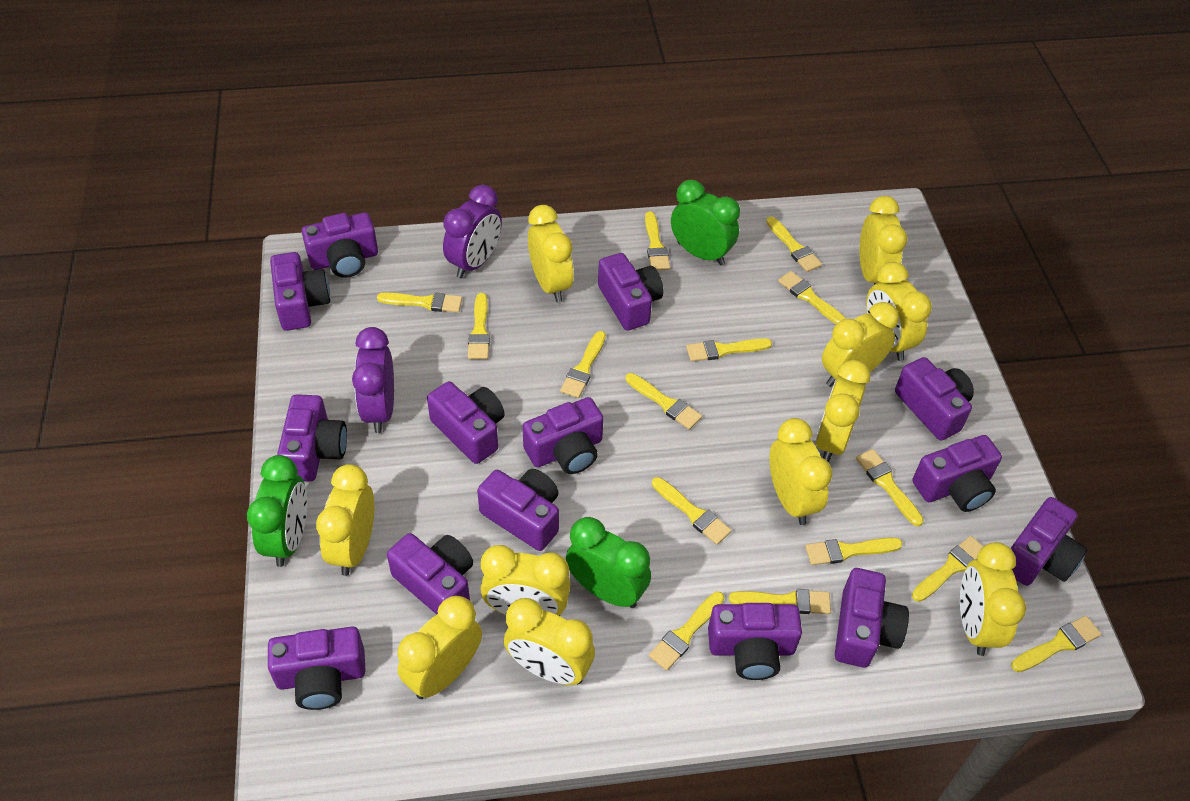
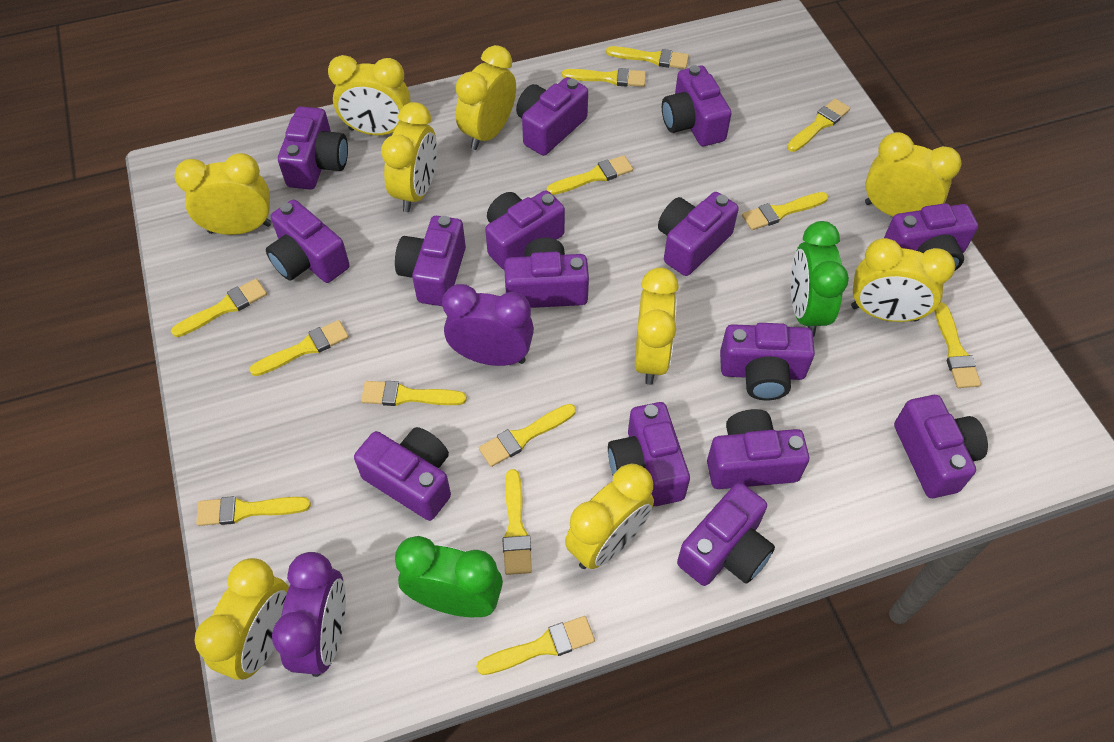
green clock: 3 -> 2
purple camera: 14 -> 15
yellow brush: 15 -> 13
yellow clock: 11 -> 9

